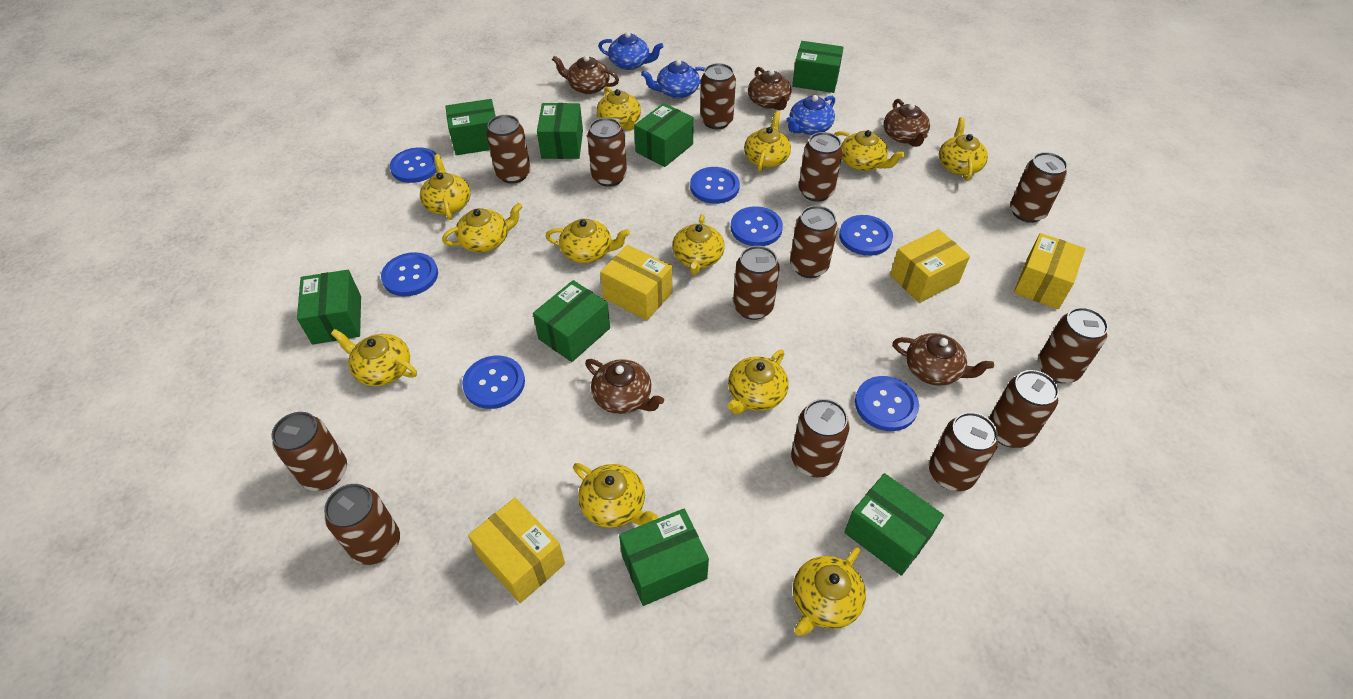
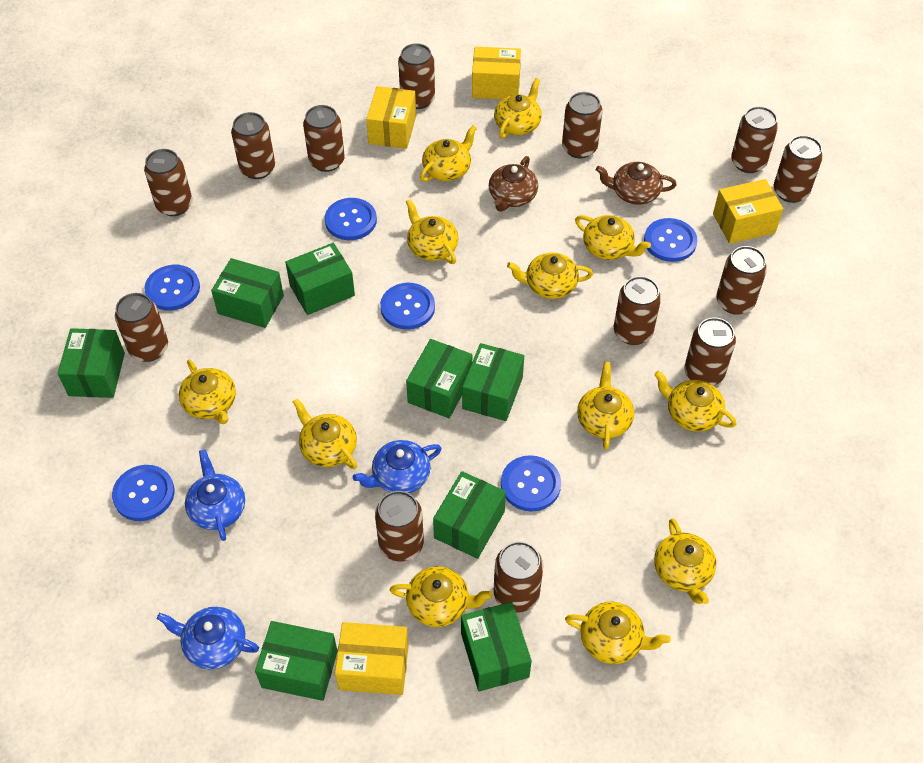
blue button: 7 -> 6
brown teapot: 5 -> 2

